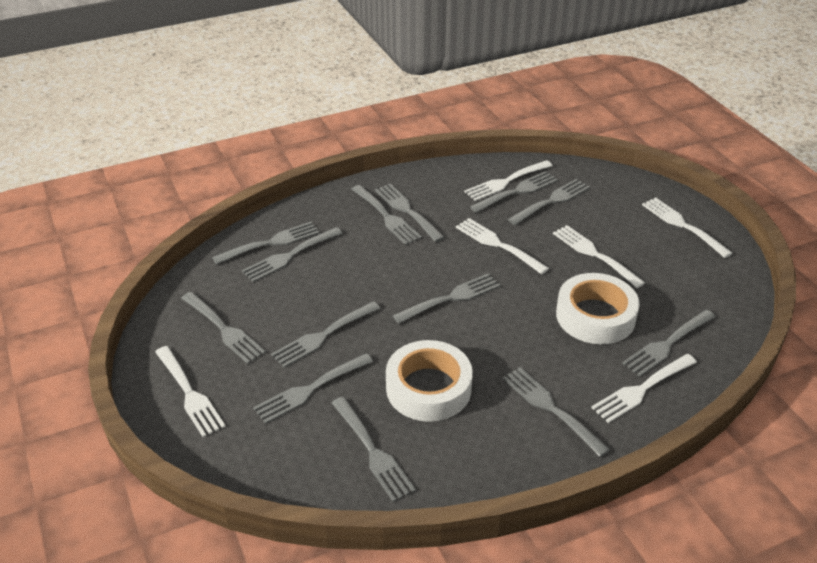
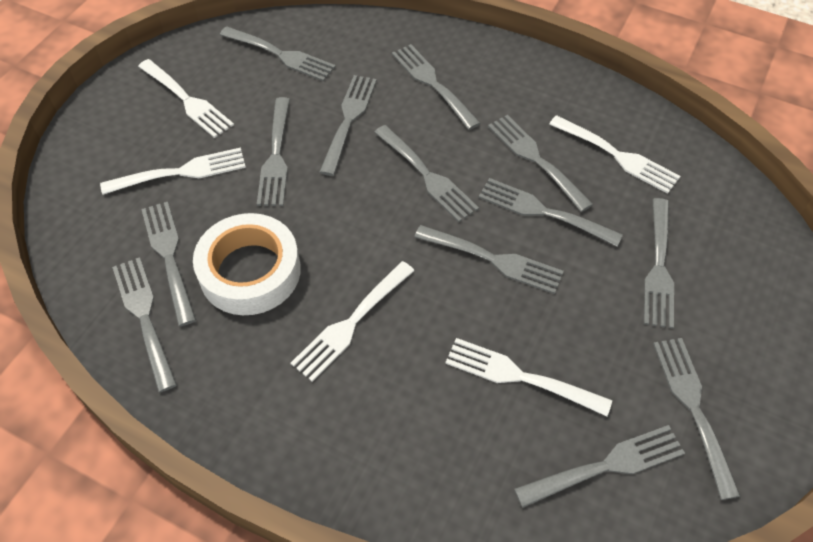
white fork: 6 -> 5
white tape: 2 -> 1

